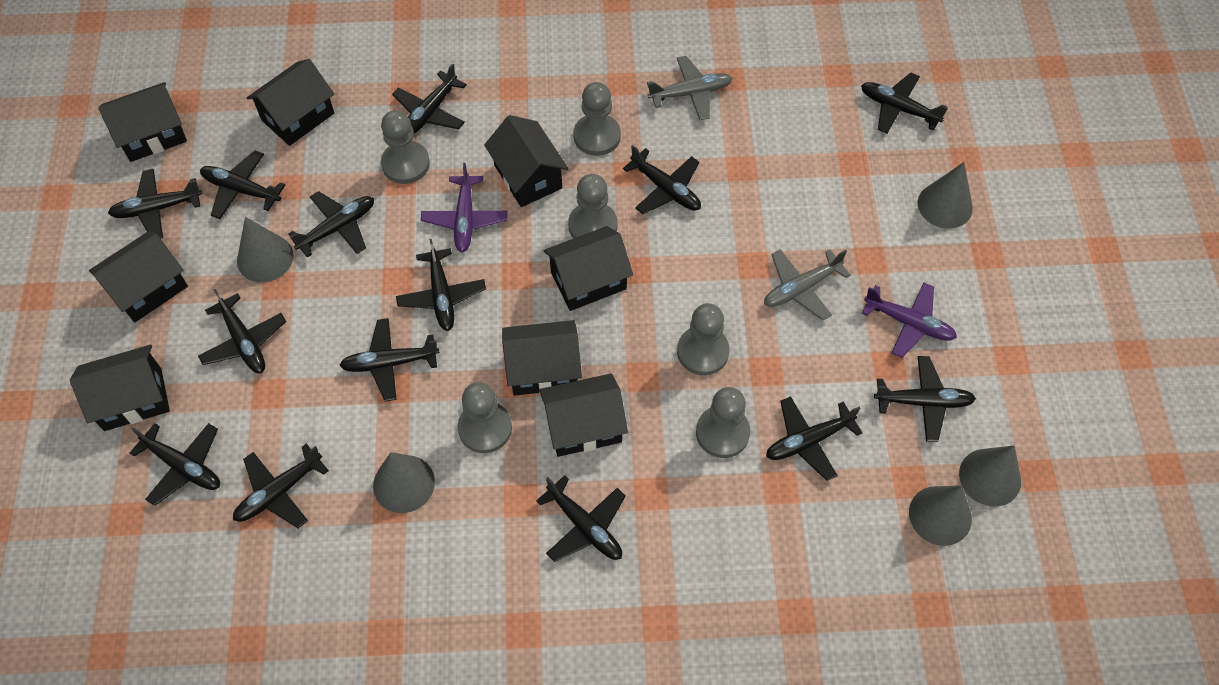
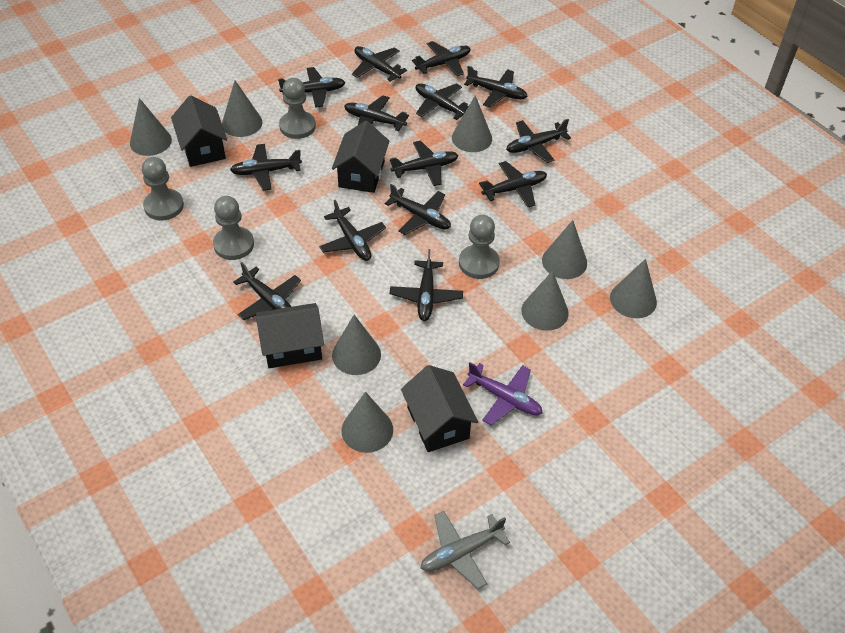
black house: 8 -> 4
grey cone: 5 -> 8
grey pawn: 6 -> 4
grey plane: 2 -> 1
purple plane: 2 -> 1

